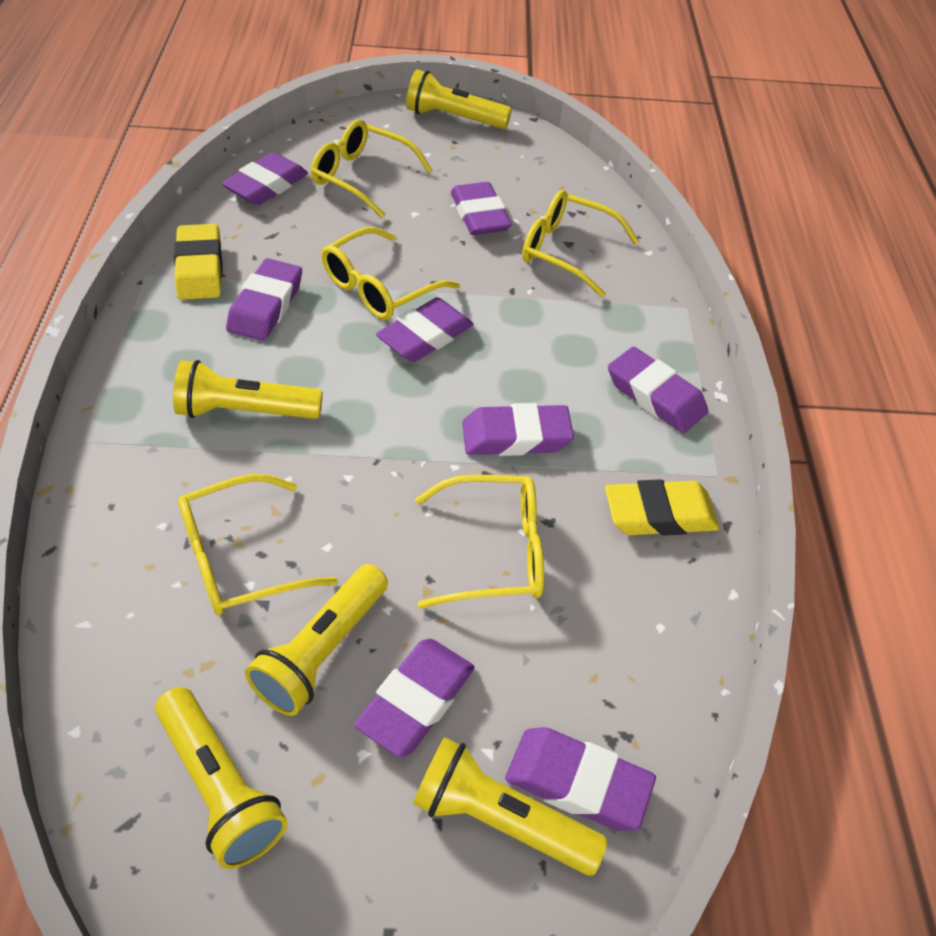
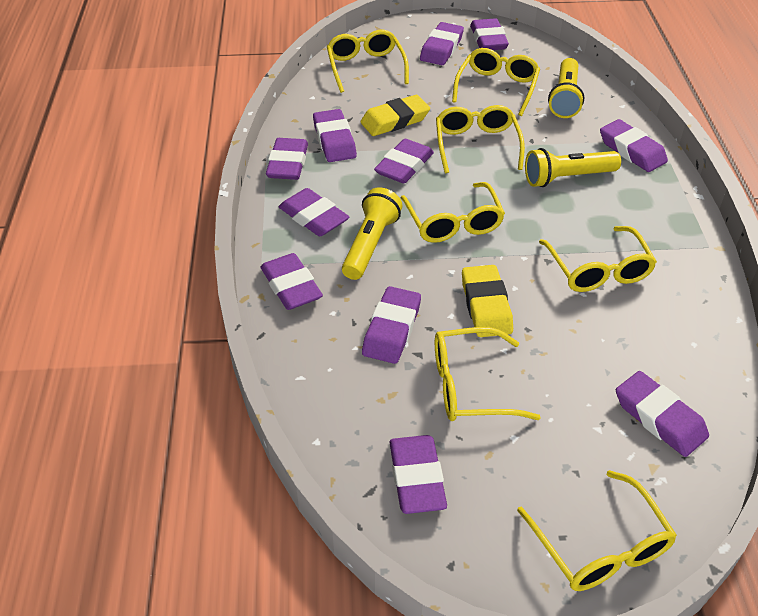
purple eraser: 8 -> 11
yellow flashlight: 5 -> 3
yellow glasses: 5 -> 7

